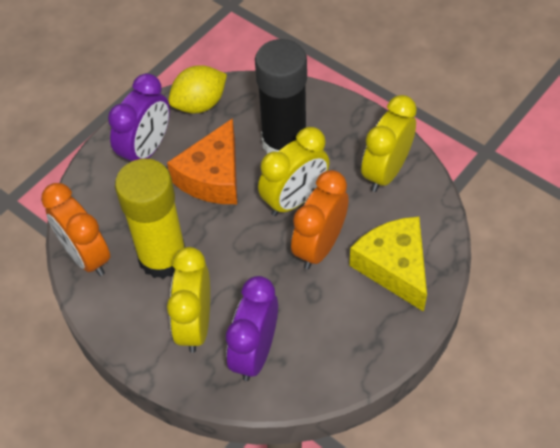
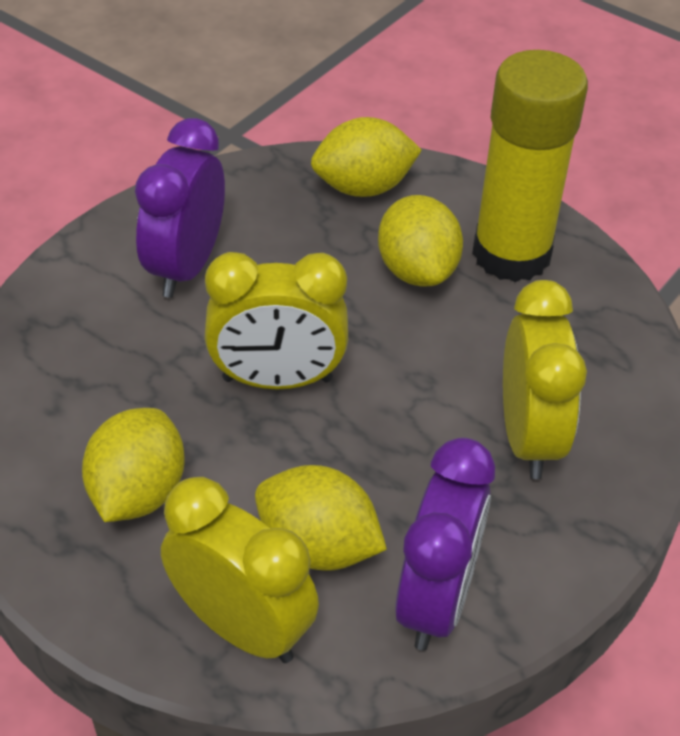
black glue stick: 1 -> 0
orange cheese: 1 -> 0
orange clock: 2 -> 0
yellow cheese: 1 -> 0
yellow lemon: 1 -> 4

